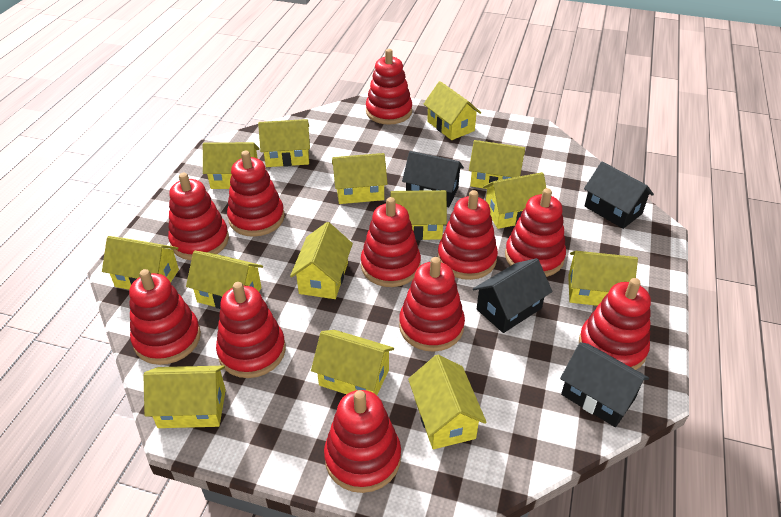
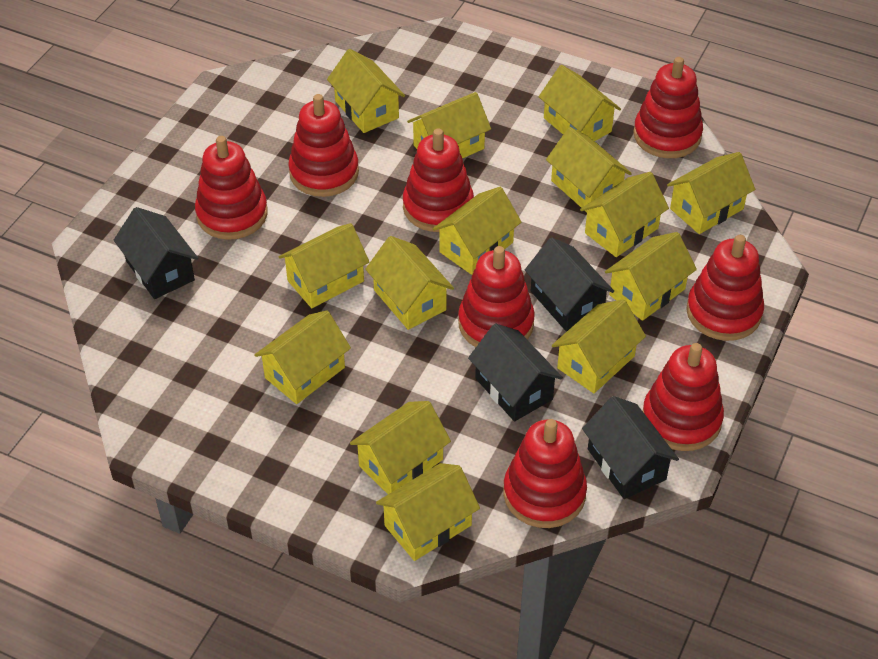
red stacking toy: 11 -> 8

